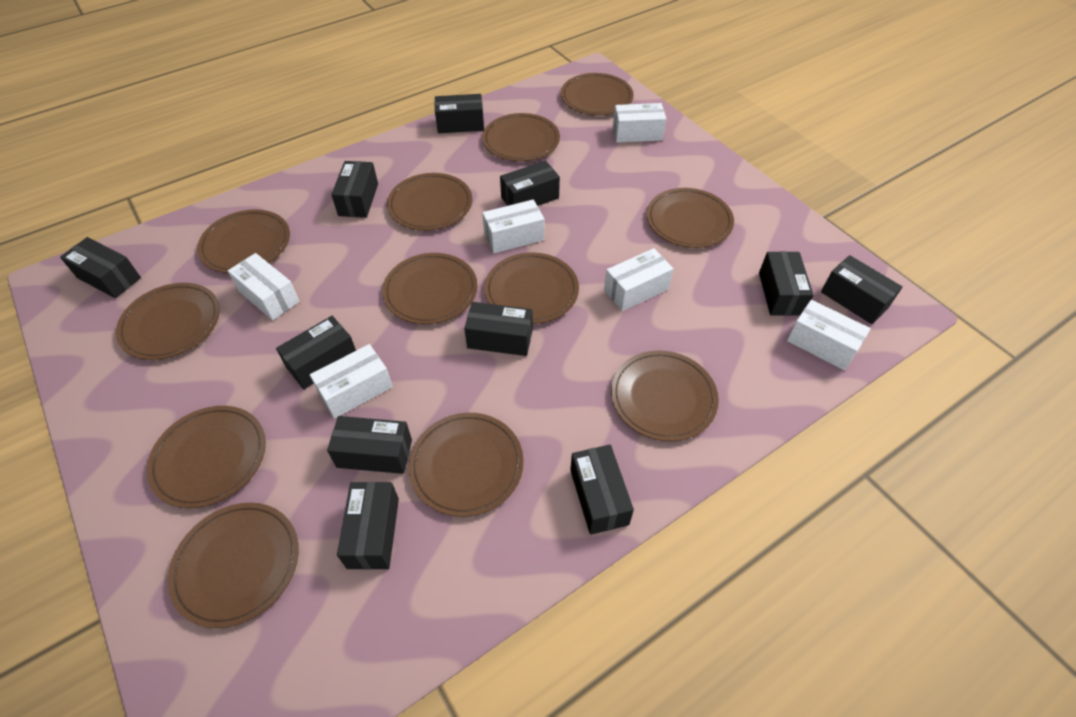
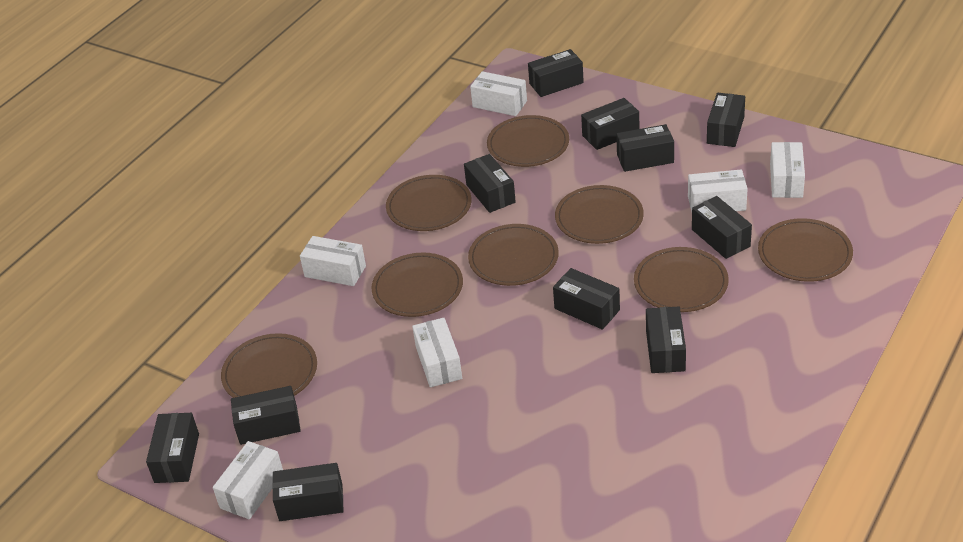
brown plate: 12 -> 8

